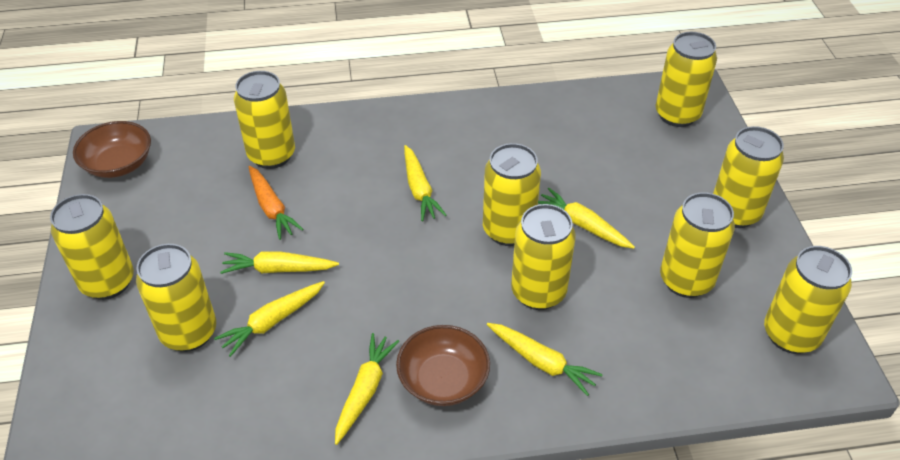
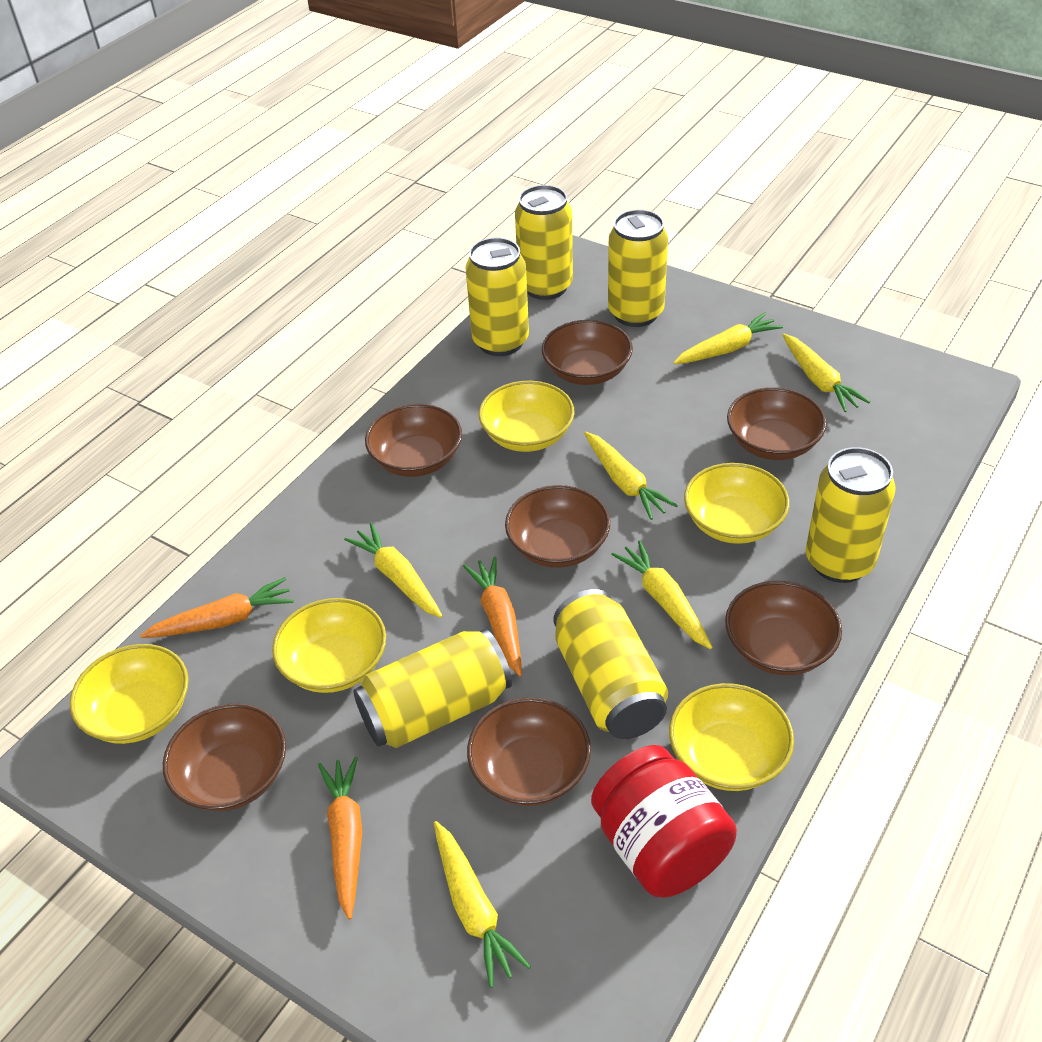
brown bowl: 2 -> 7
orange carrot: 1 -> 3
red jar: 0 -> 1
yellow bowl: 0 -> 5
yellow can: 9 -> 6

